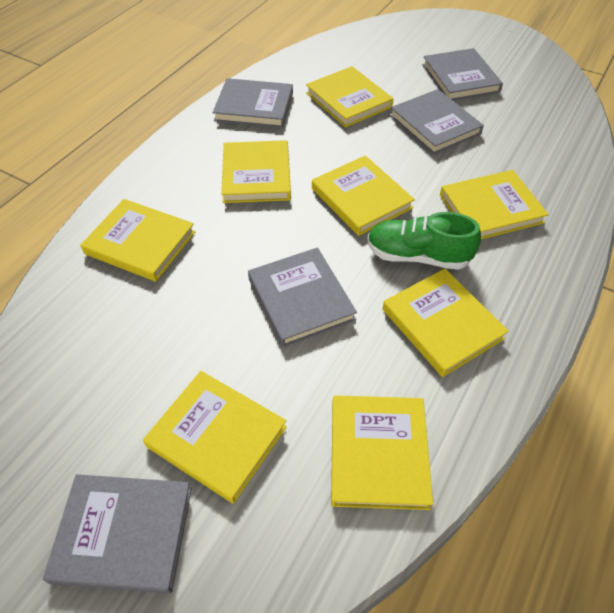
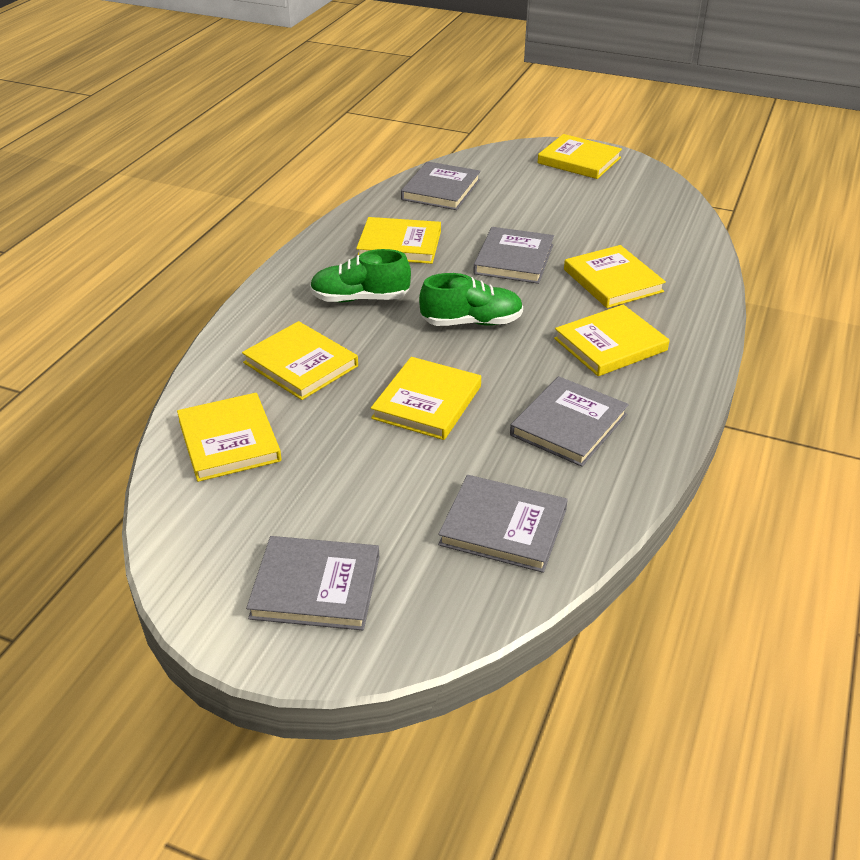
green shoe: 1 -> 2
yellow book: 8 -> 7

